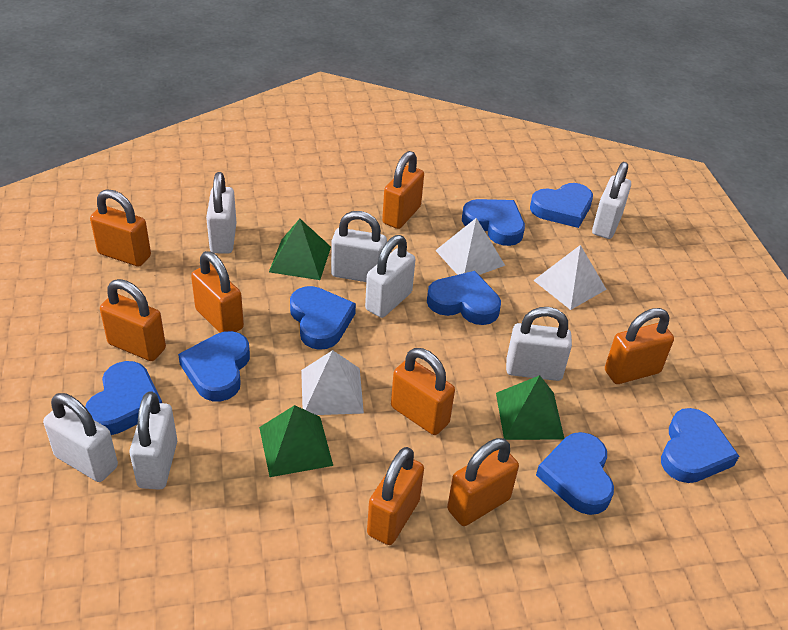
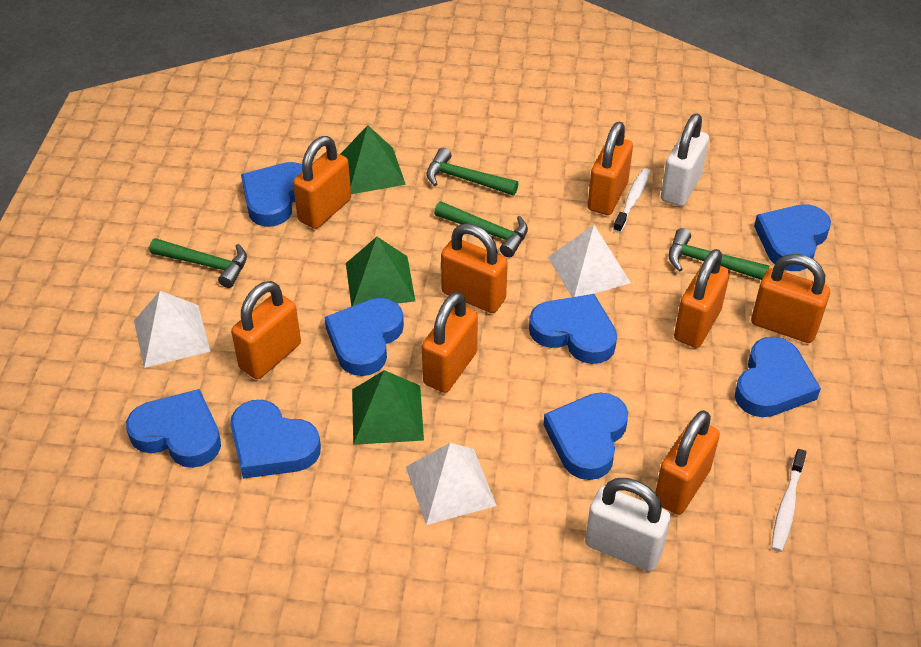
green hammer: 0 -> 4
white padlock: 7 -> 2
white toothbrush: 0 -> 2

